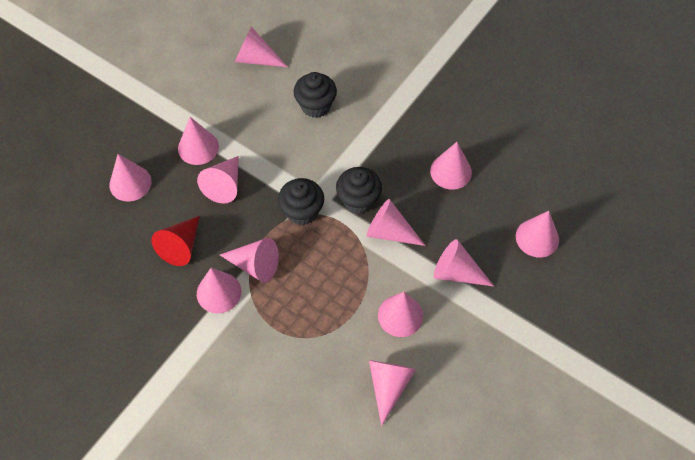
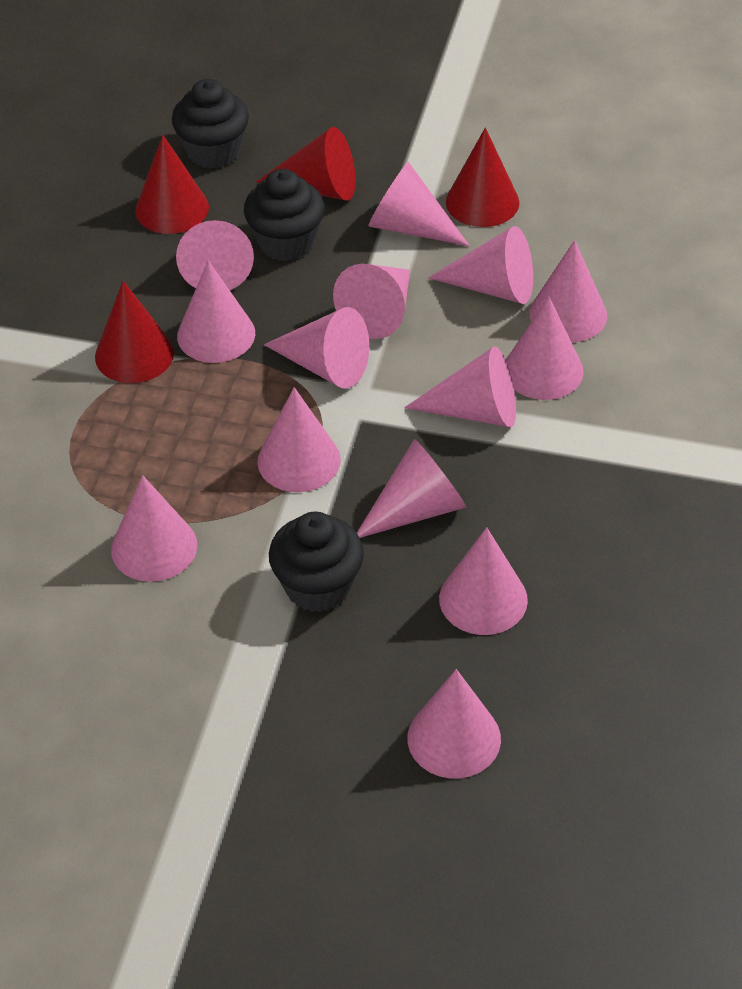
pink cone: 12 -> 14
red cone: 1 -> 4

